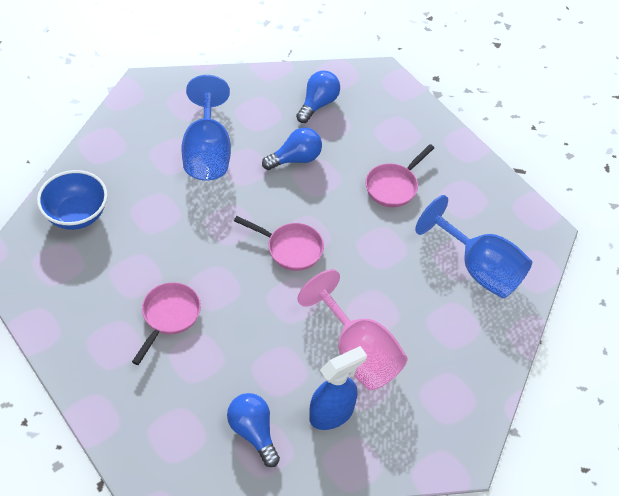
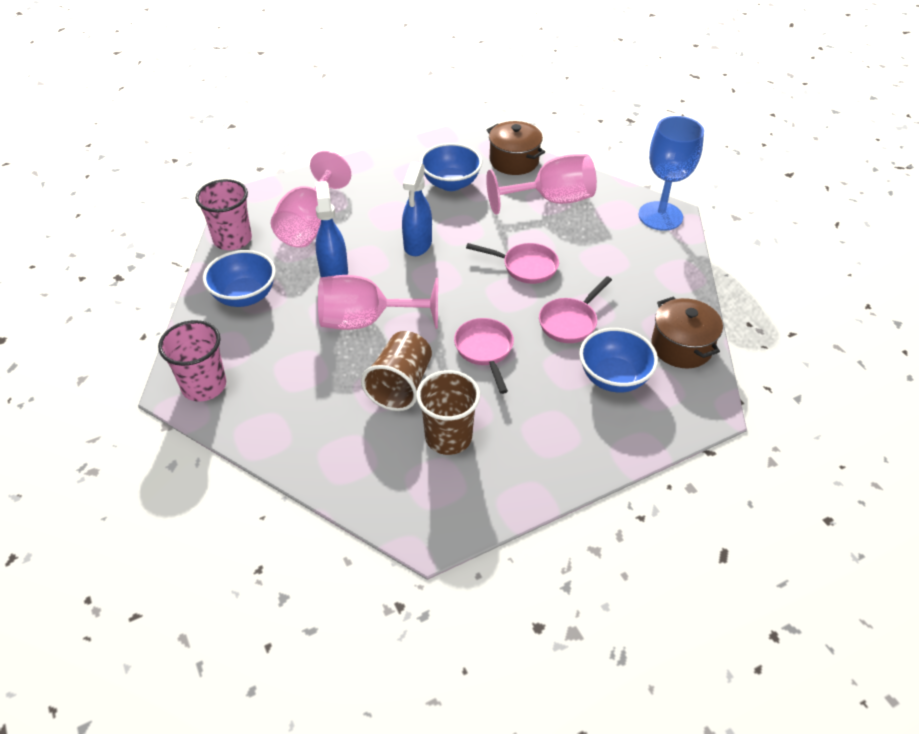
blue bowl: 1 -> 3
blue goblet: 2 -> 1
blue light bulb: 3 -> 0
blue spray bottle: 1 -> 2
brown cup: 0 -> 2
brown pot: 0 -> 2
pink cup: 0 -> 2
pink goblet: 1 -> 3

